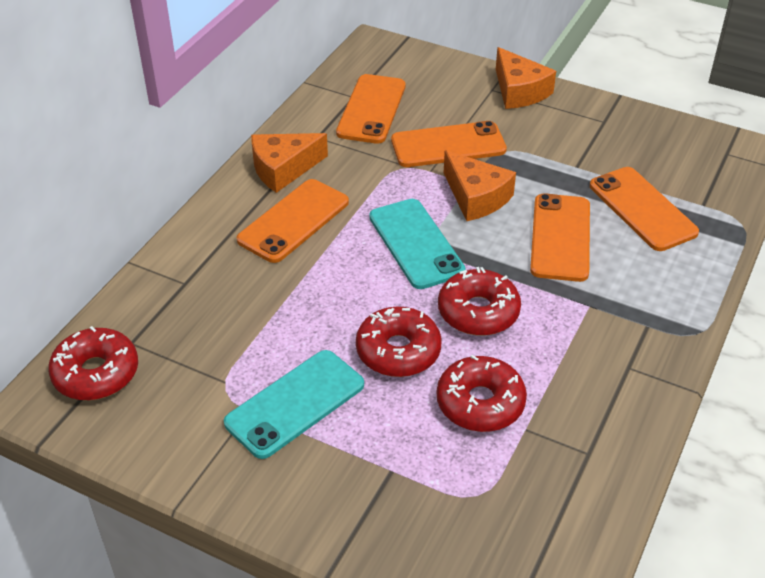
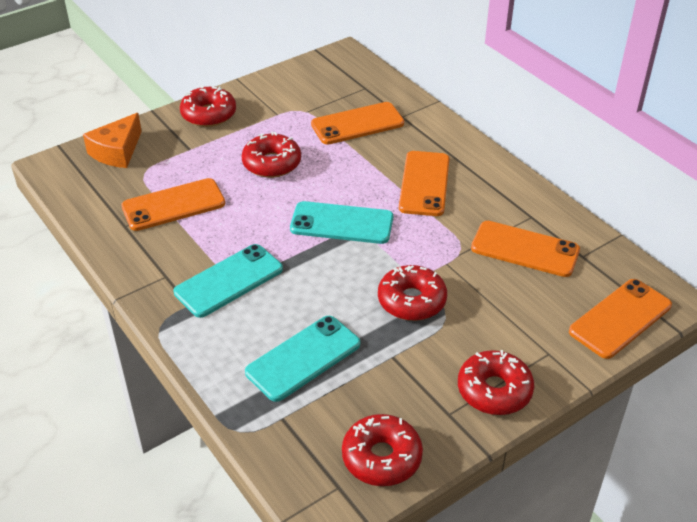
orange cheese: 3 -> 1
red donut: 4 -> 5
turquoise phone: 2 -> 3

